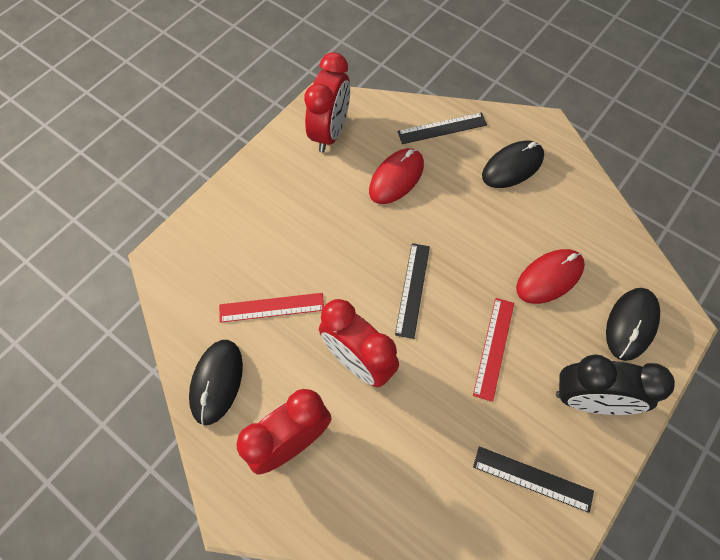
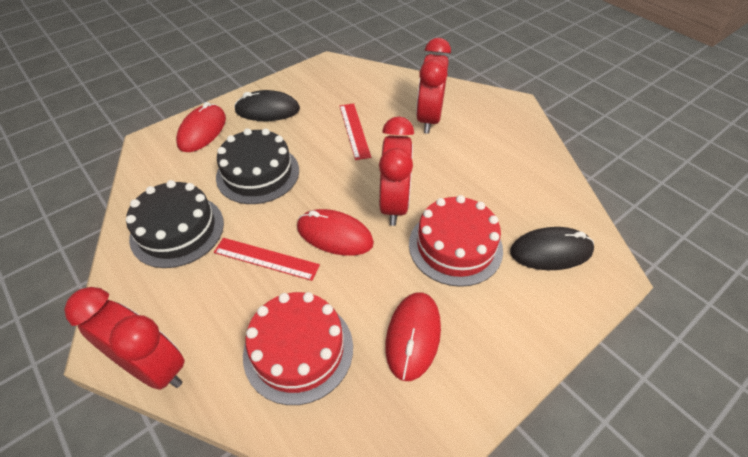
black cake: 0 -> 2
black clock: 1 -> 0
black mouse: 3 -> 2
black ruler: 3 -> 0
red cake: 0 -> 2
red mouse: 2 -> 3

